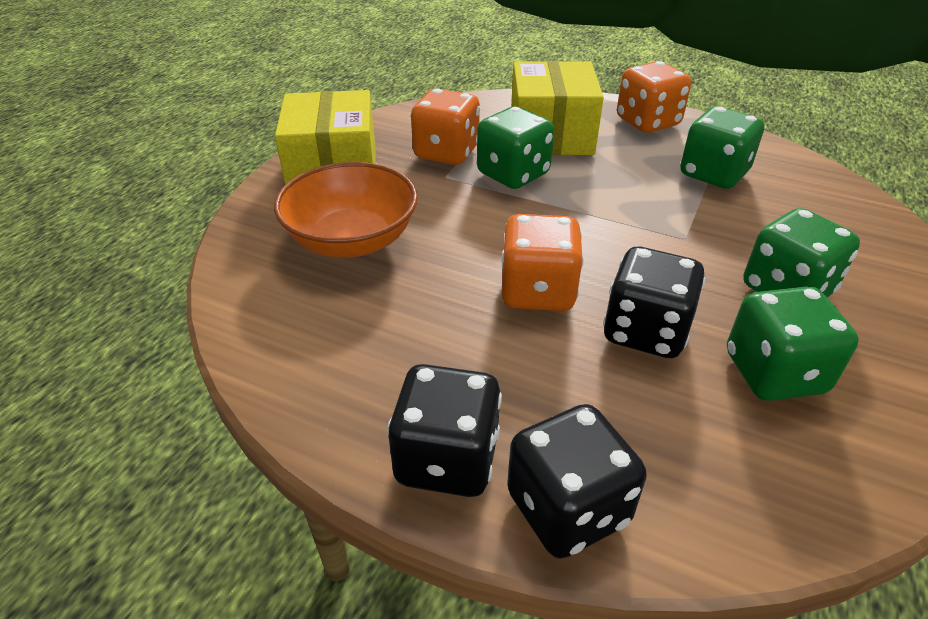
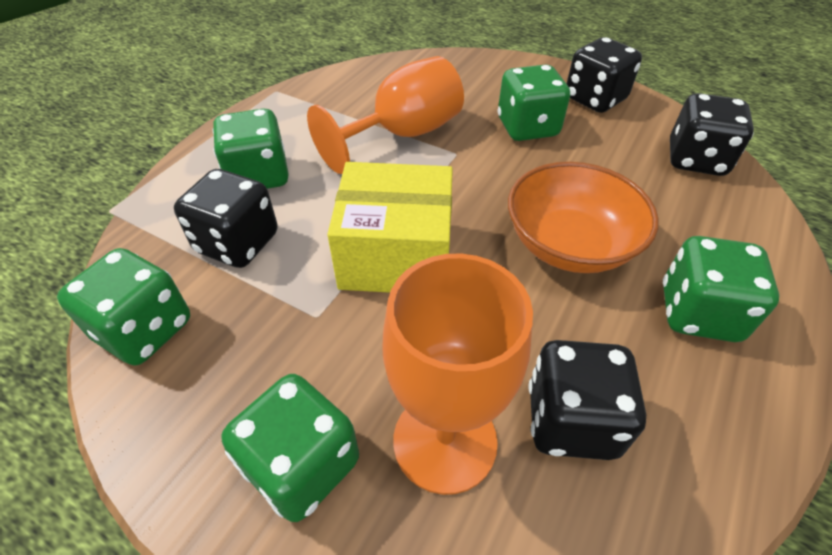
black dice: 3 -> 4
green dice: 4 -> 5
orange dice: 3 -> 0
orange goblet: 0 -> 2
yellow box: 2 -> 1

